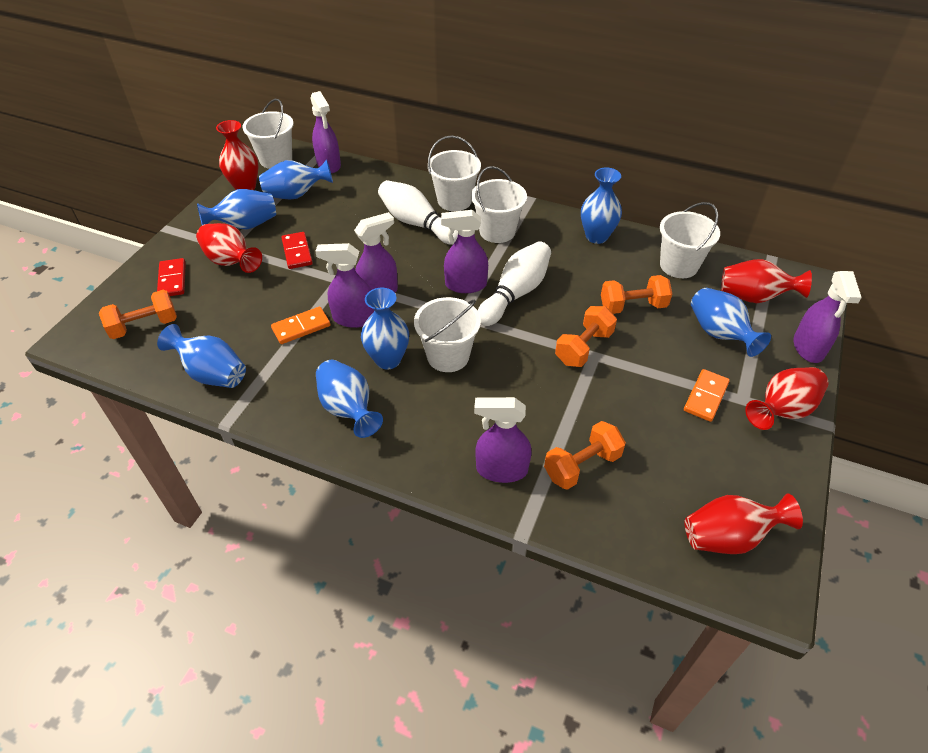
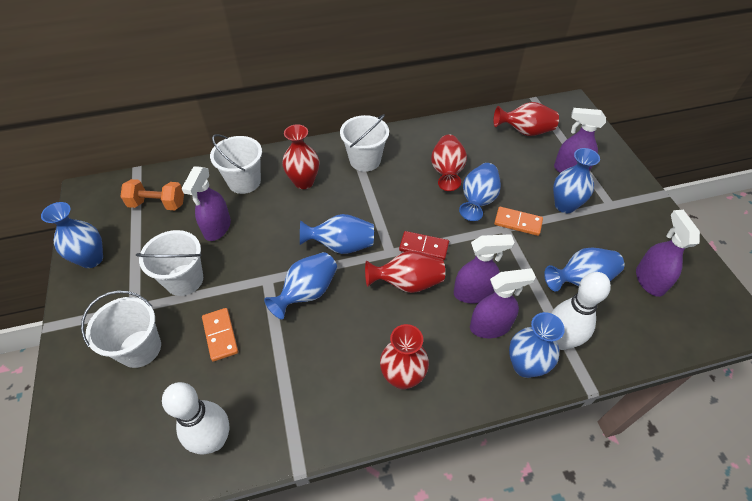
orange dumbbell: 4 -> 1
purple spray bottle: 6 -> 5
red domino: 2 -> 1
white bucket: 5 -> 4

